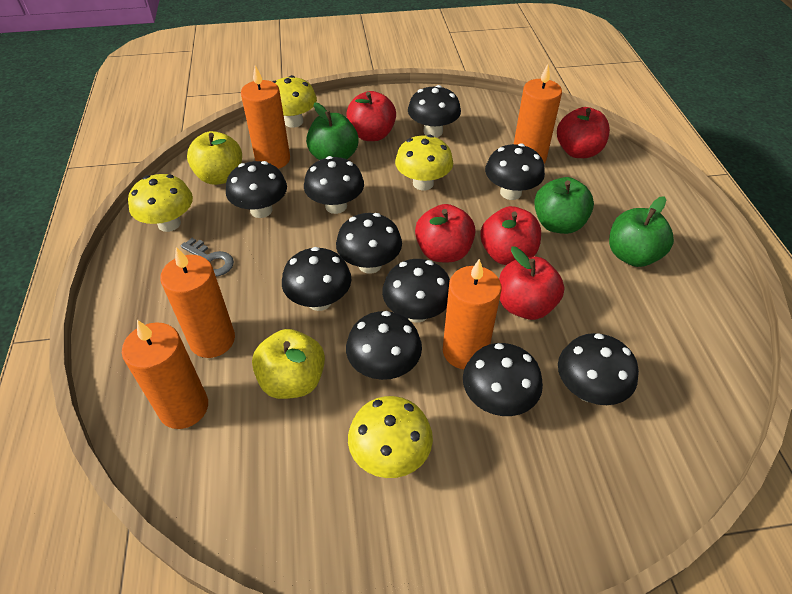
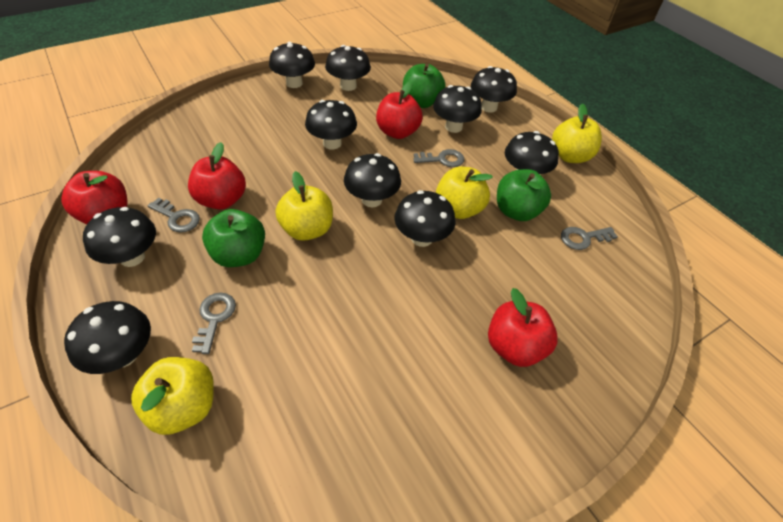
grey key: 1 -> 4
orange candle: 5 -> 0
red apple: 5 -> 4
yellow apple: 2 -> 4
yellow mushroom: 4 -> 0

